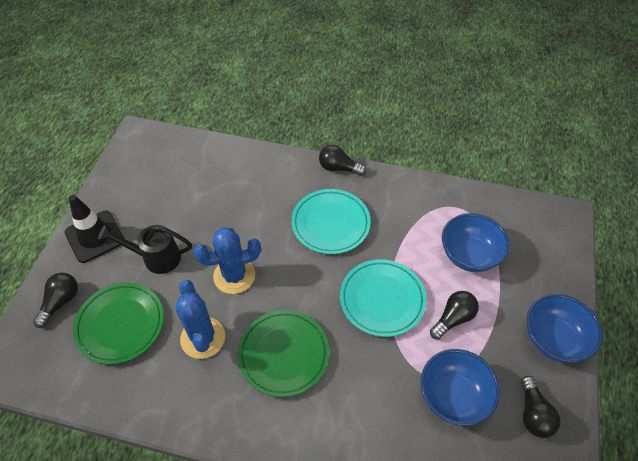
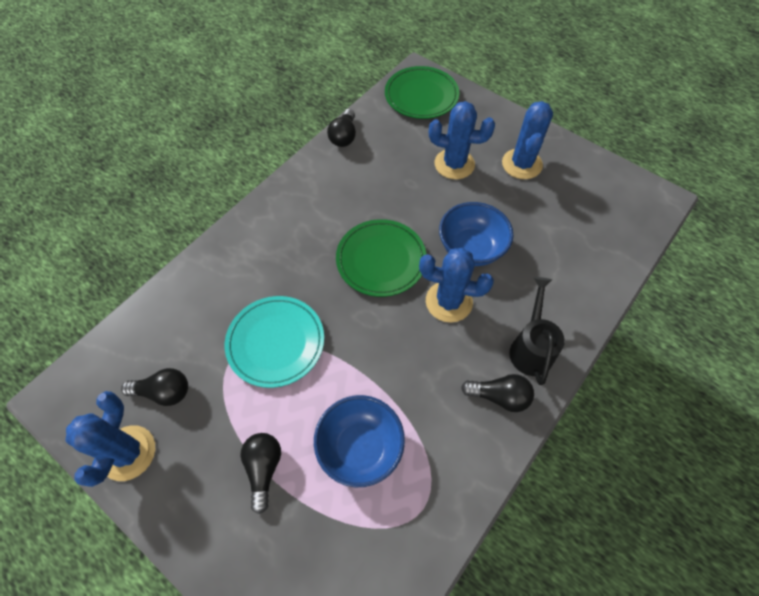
black traffic cone: 1 -> 0
blue bowl: 3 -> 2
blue cactus: 2 -> 4
turquoise plate: 2 -> 1

